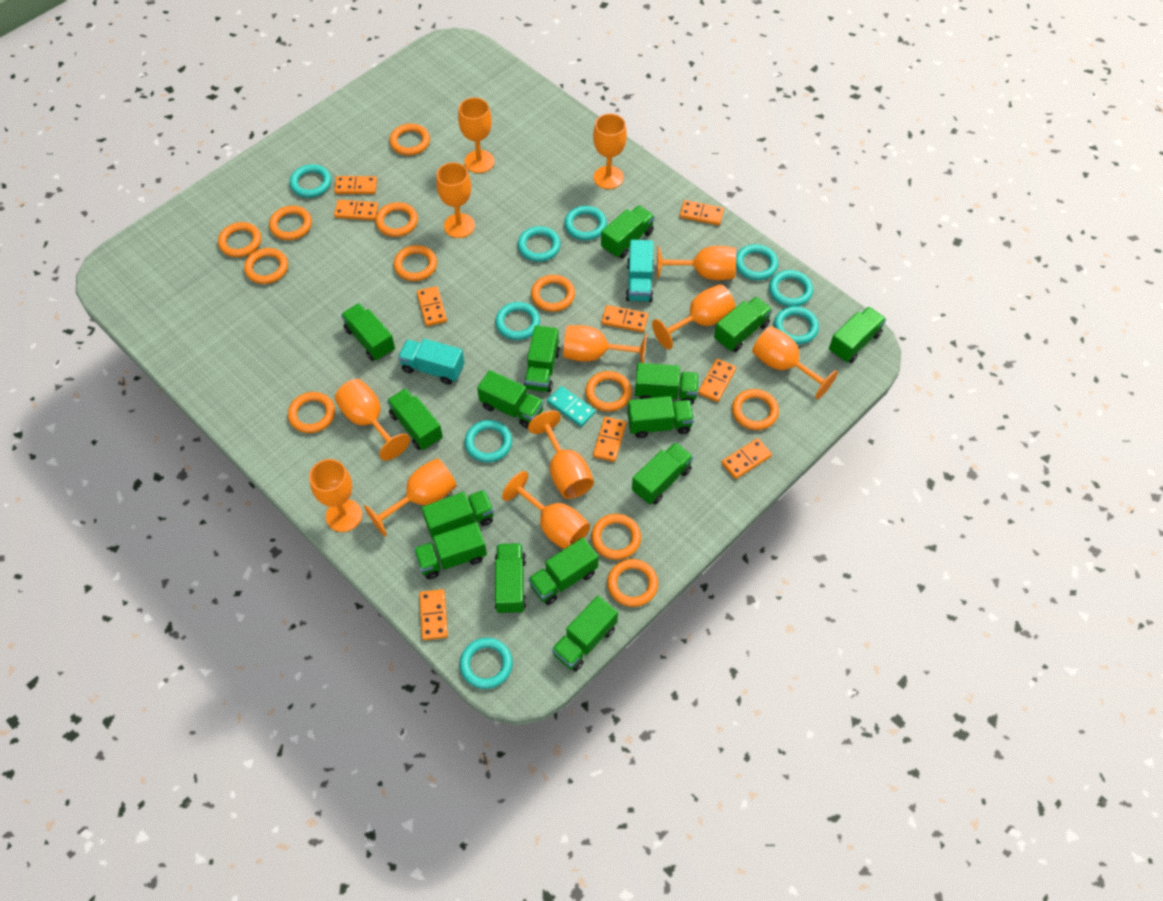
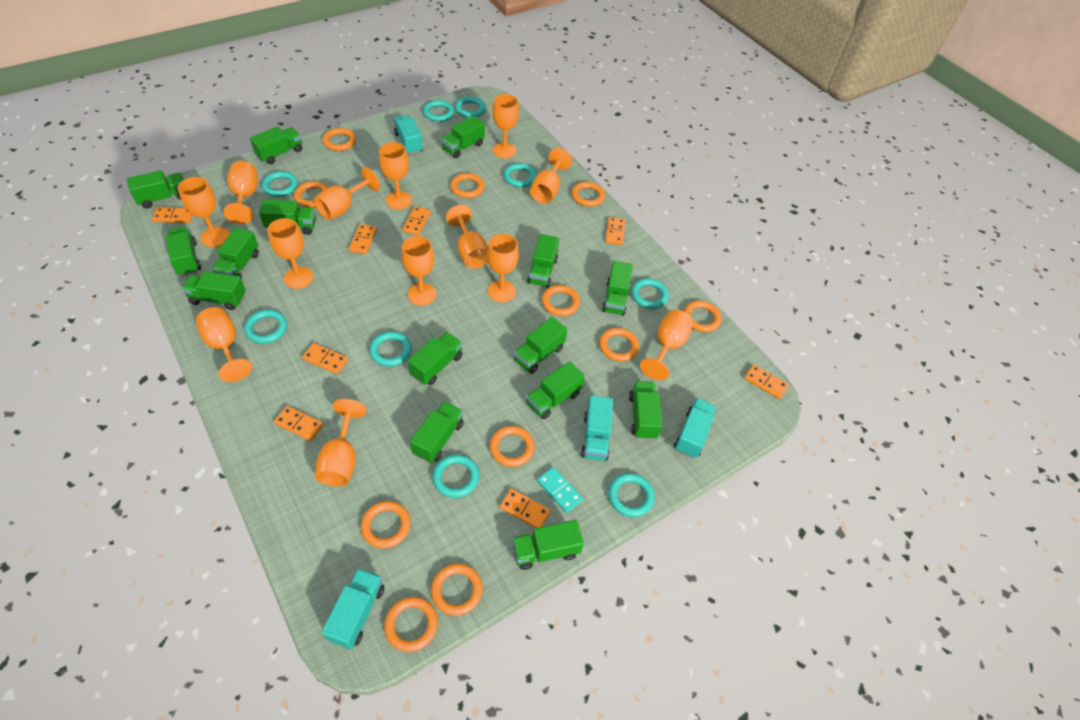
orange domino: 9 -> 8
orange goblet: 12 -> 13
orange ring: 12 -> 11
turquoise truck: 2 -> 4

